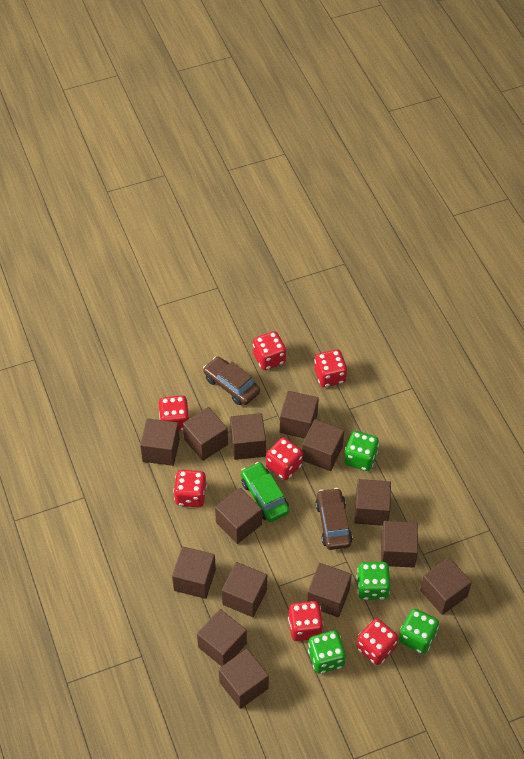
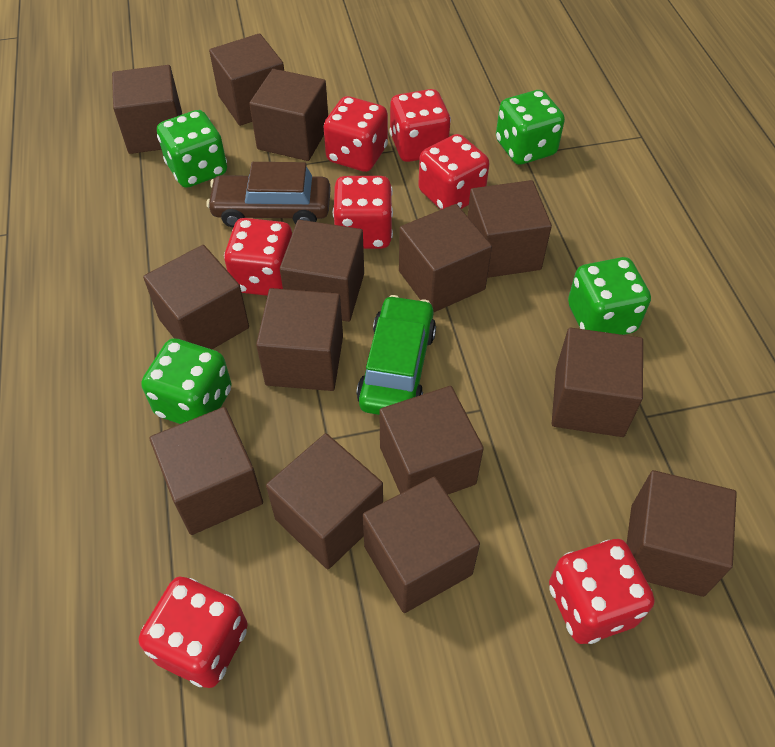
brown car: 2 -> 1

